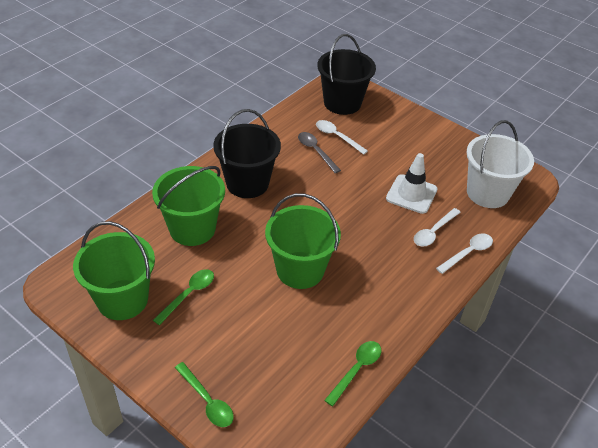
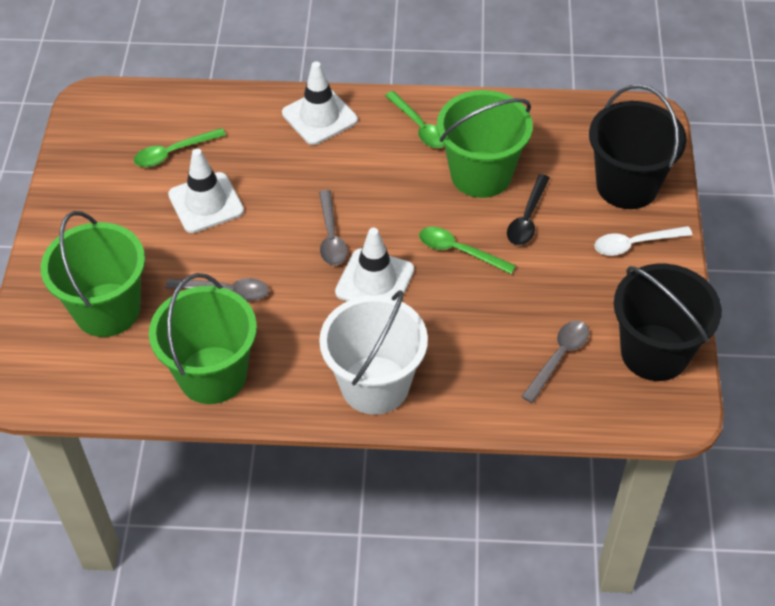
black spoon: 0 -> 1
grey spoon: 1 -> 3
white spoon: 3 -> 1
white traffic cone: 1 -> 3

